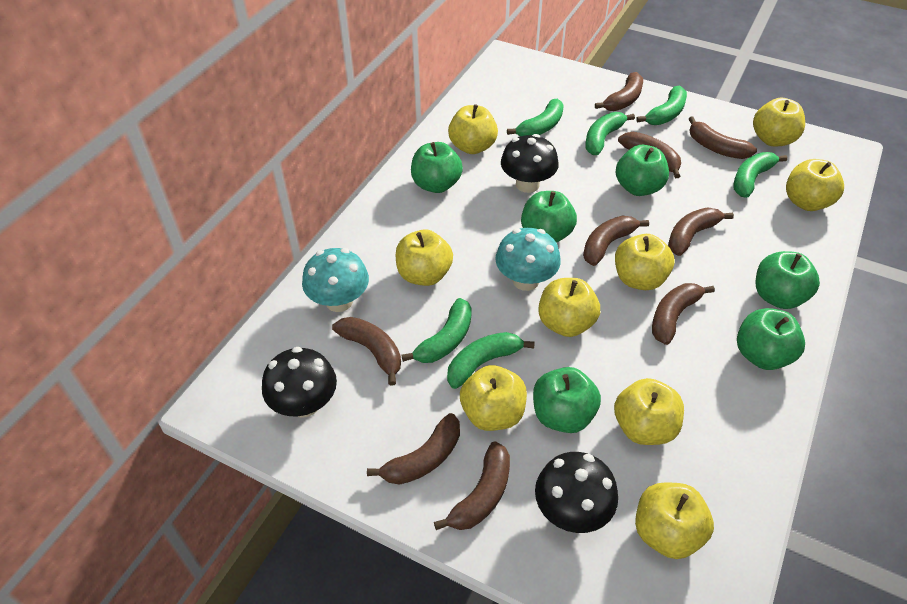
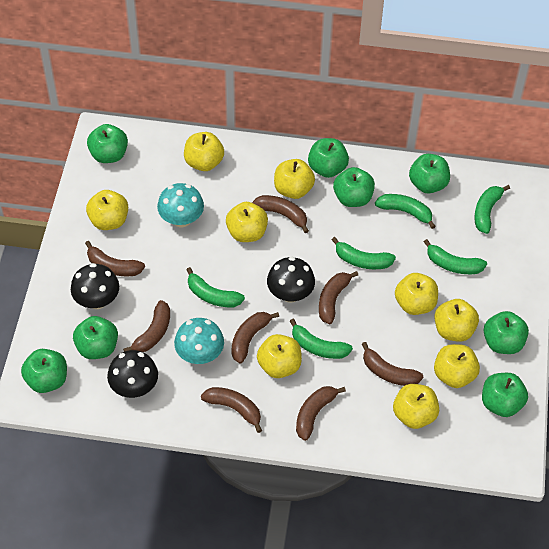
brown banana: 9 -> 8
green apple: 6 -> 8

